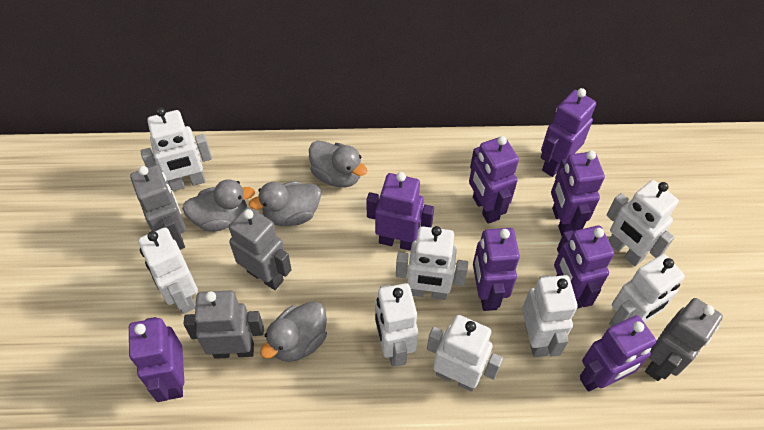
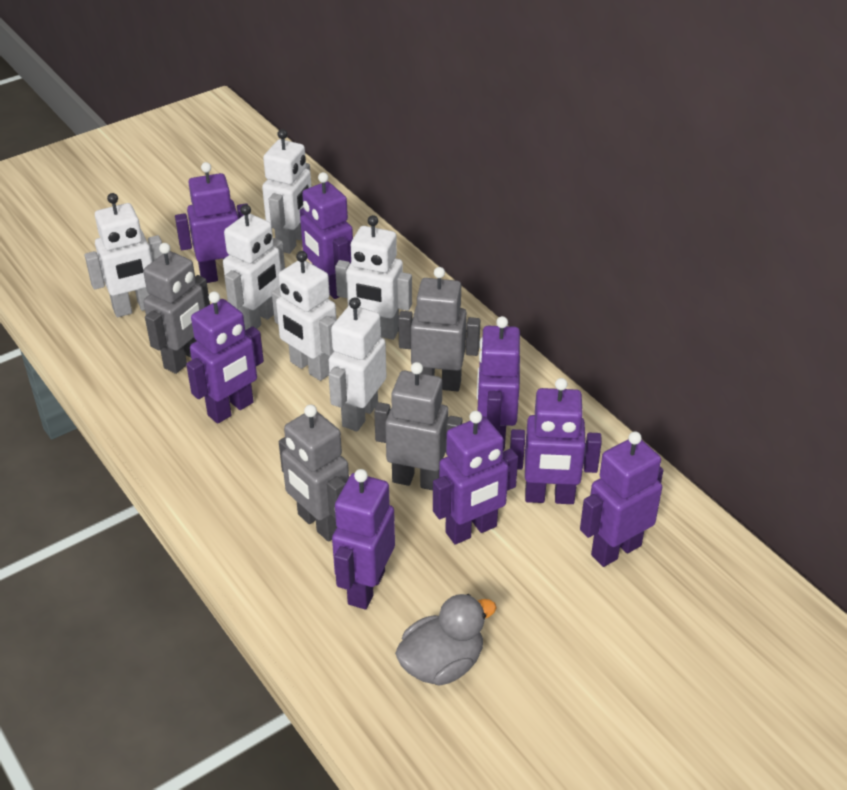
grey duck: 4 -> 1
white robot: 8 -> 6

